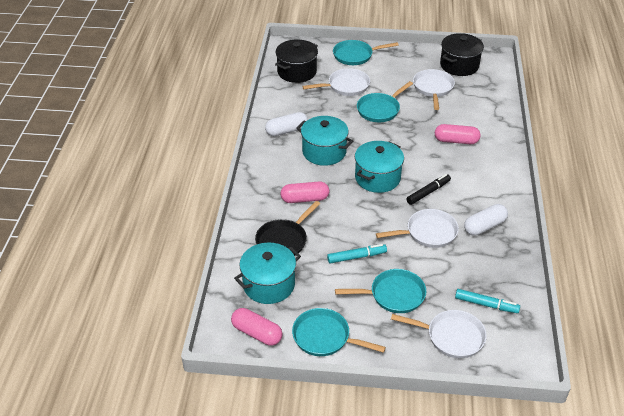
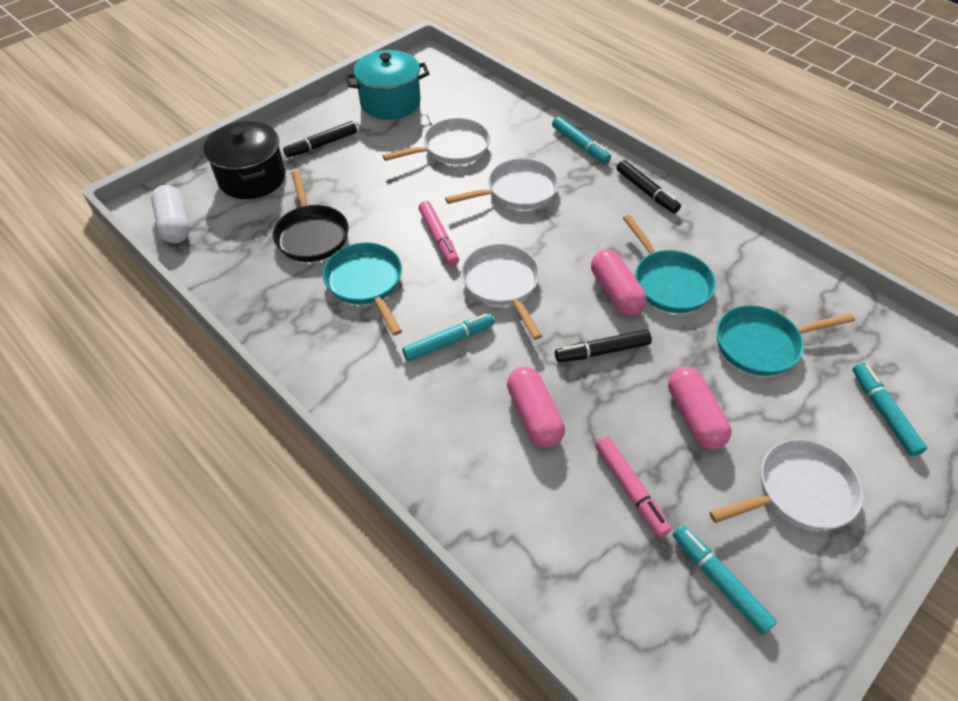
black marker: 1 -> 3
black pot: 2 -> 1
pink marker: 0 -> 2
turquoise marker: 2 -> 4
turquoise pan: 4 -> 3
turquoise pot: 3 -> 1
white capsule: 2 -> 1

